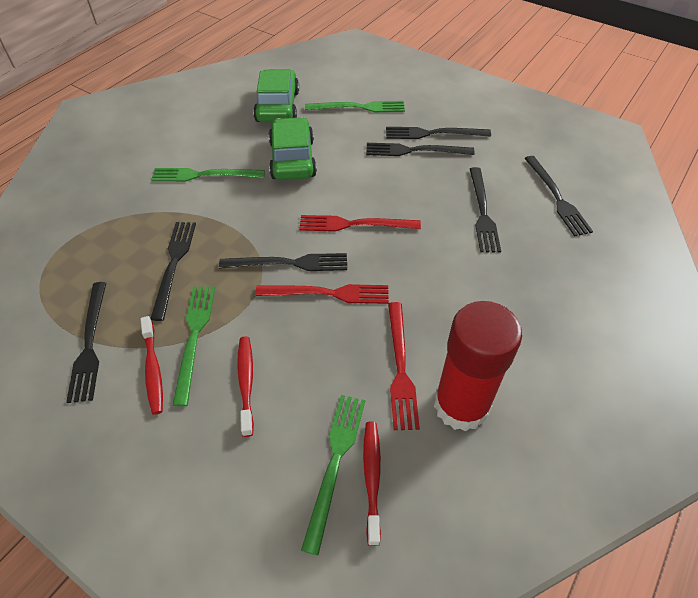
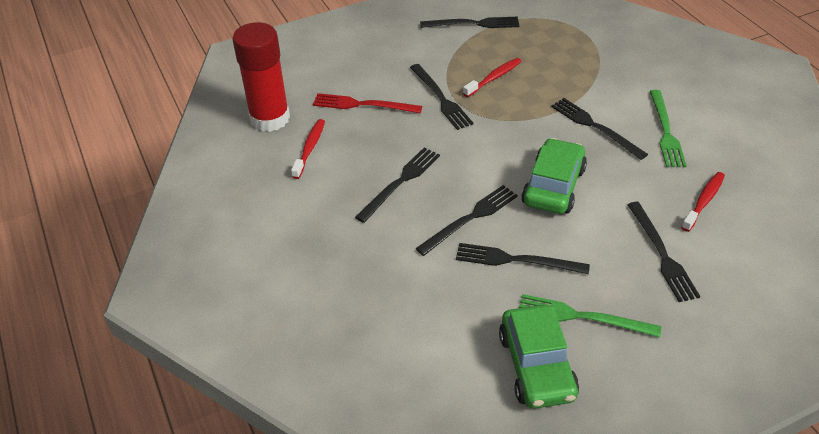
green fork: 4 -> 2
red fork: 3 -> 1

